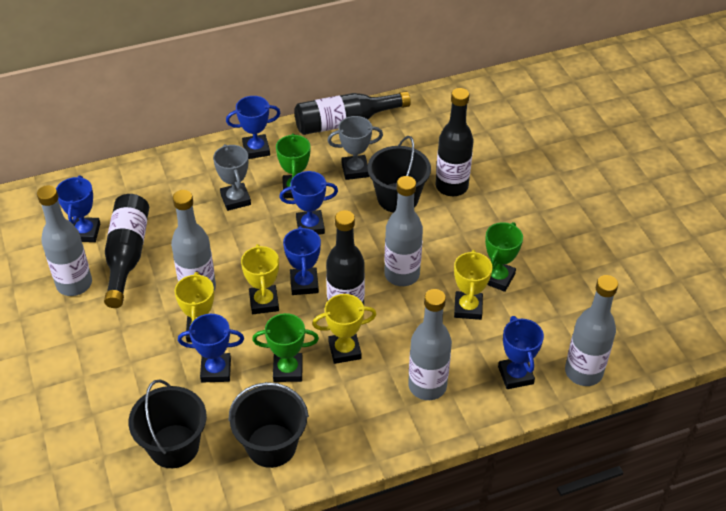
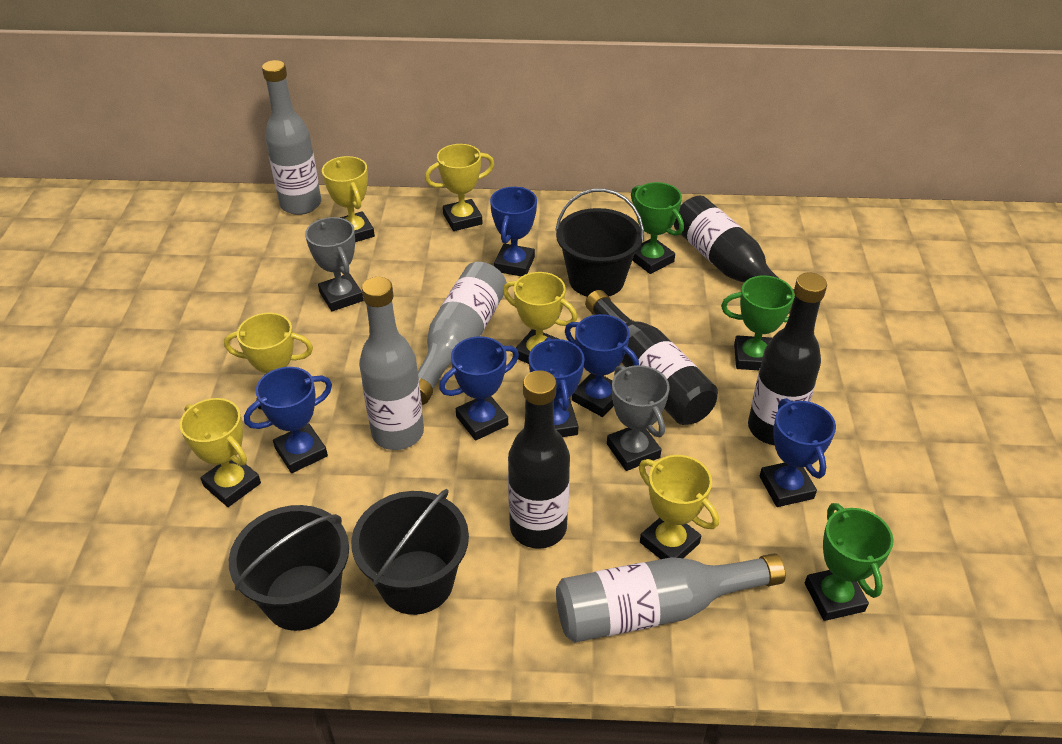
grey bottle: 5 -> 4
yellow trophy: 4 -> 6

